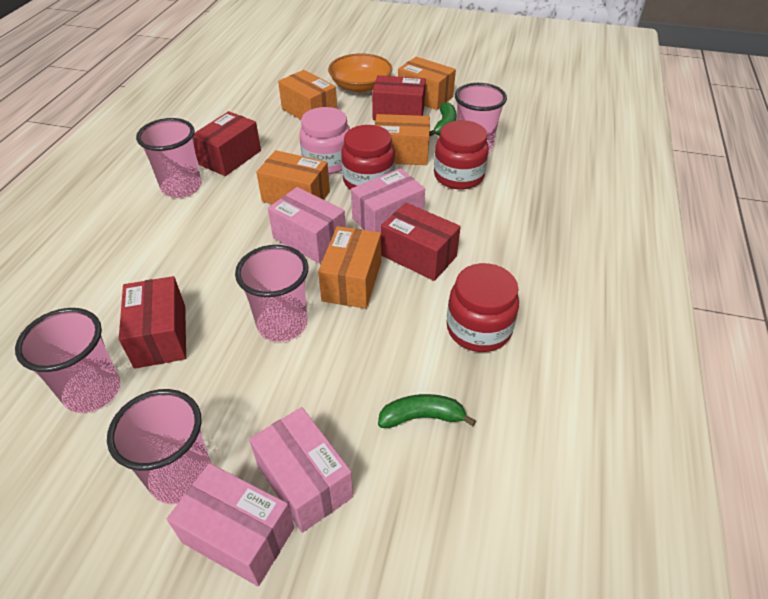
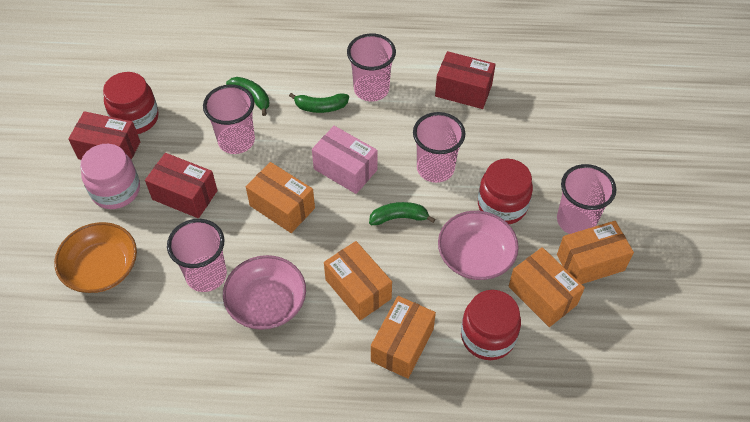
green banana: 2 -> 3
pink bowl: 0 -> 2
pink box: 4 -> 1
red box: 4 -> 3

